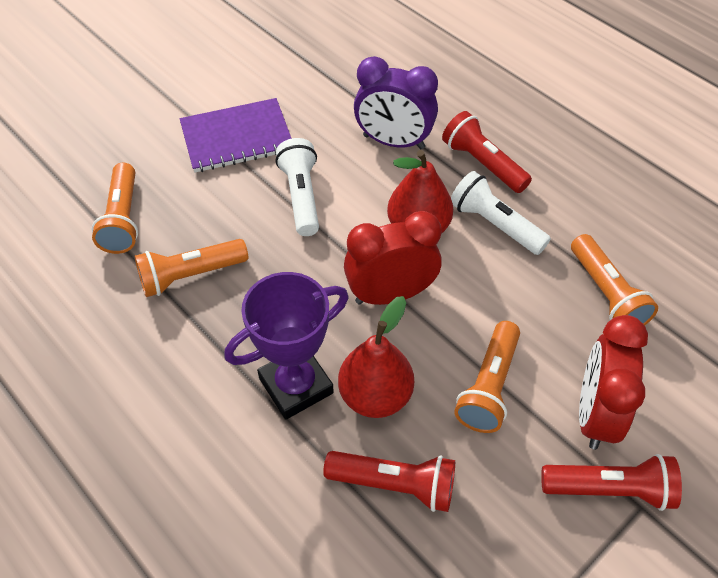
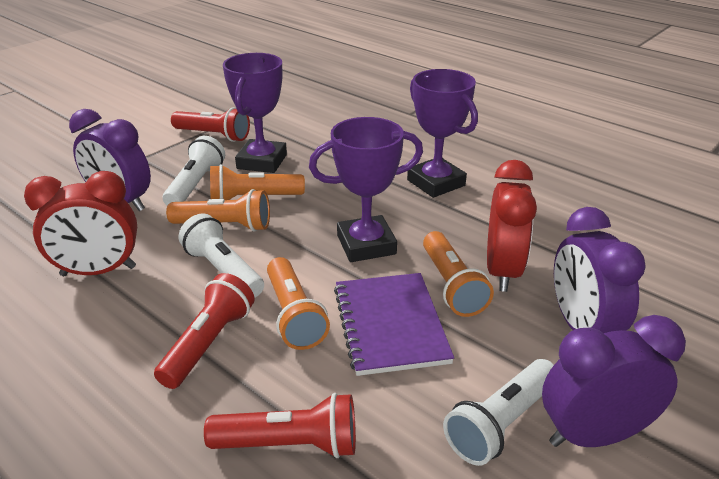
purple clock: 1 -> 3
purple trophy: 1 -> 3
red pear: 2 -> 0
white flashlight: 2 -> 3

